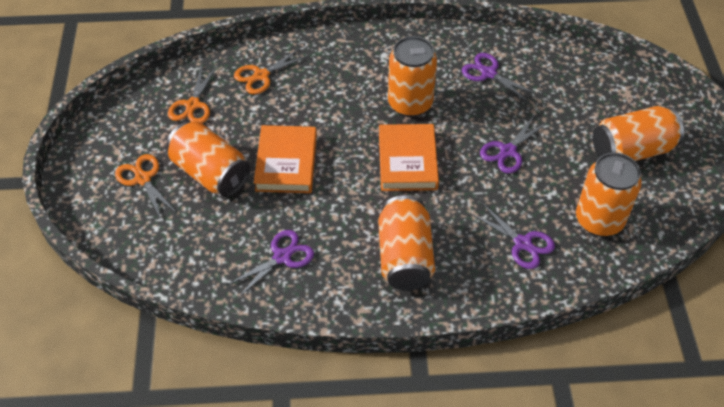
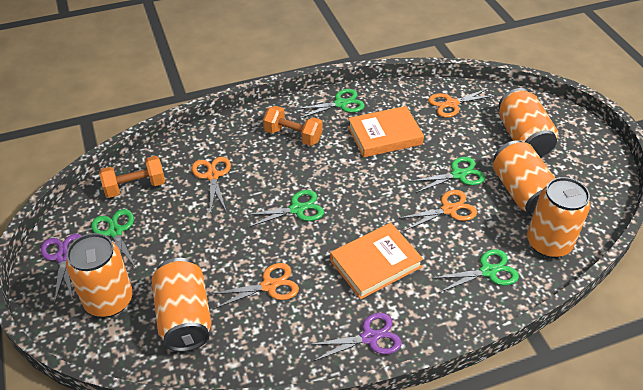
green scissors: 0 -> 5
orange dumbbell: 0 -> 2
orange scissors: 3 -> 4
purple scissors: 4 -> 2

